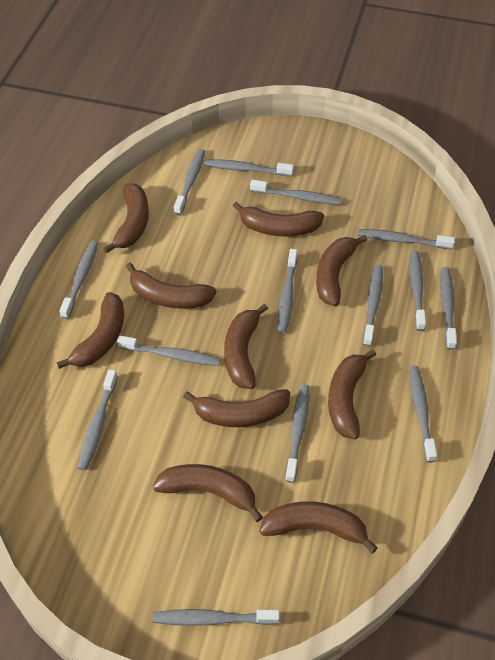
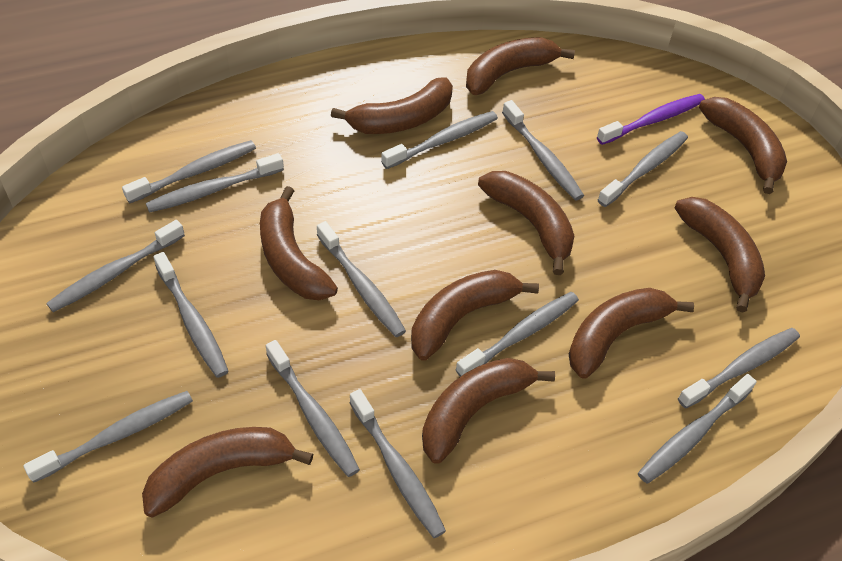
purple toothbrush: 0 -> 1

